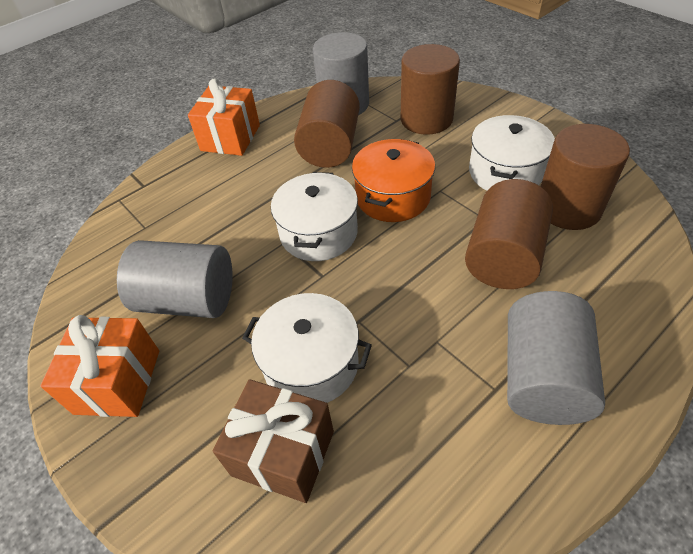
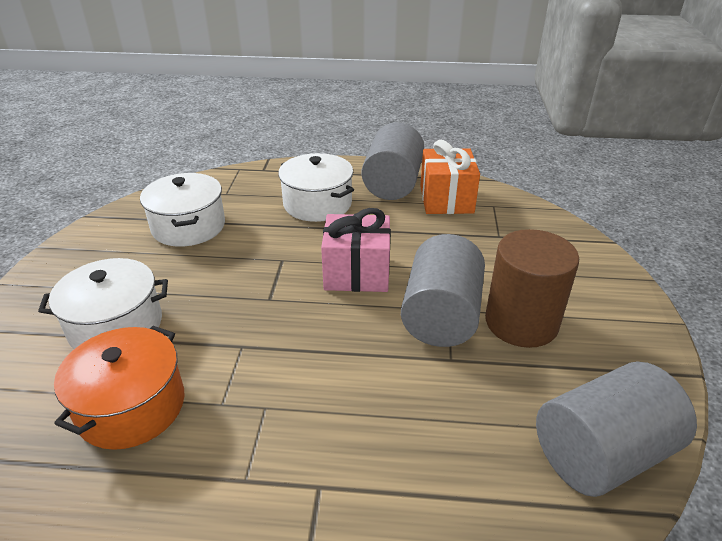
brown cylinder: 4 -> 1
brown gift: 1 -> 0
orange gift: 2 -> 1
pink gift: 0 -> 1

